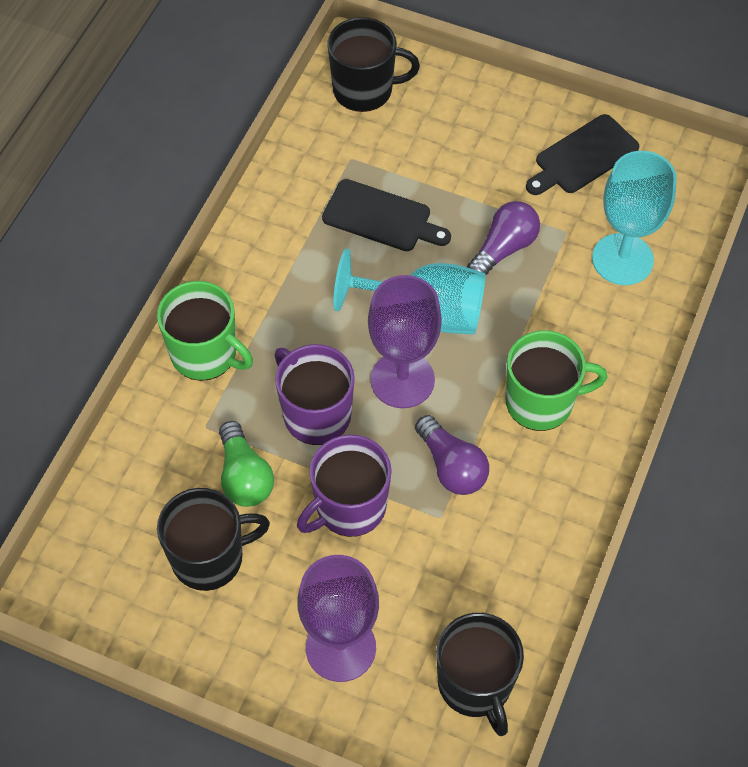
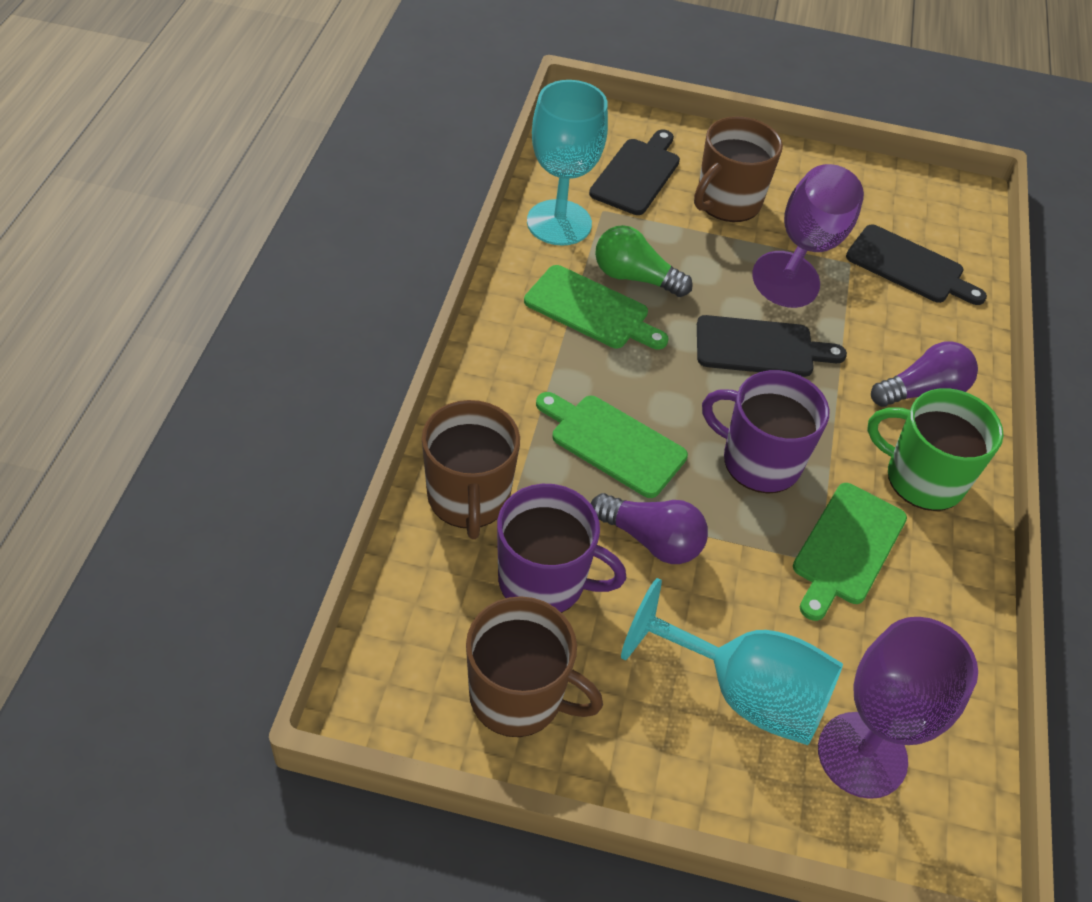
black cutting board: 2 -> 3
black mug: 3 -> 0
brown mug: 0 -> 3
green cutting board: 0 -> 3
green mug: 2 -> 1

